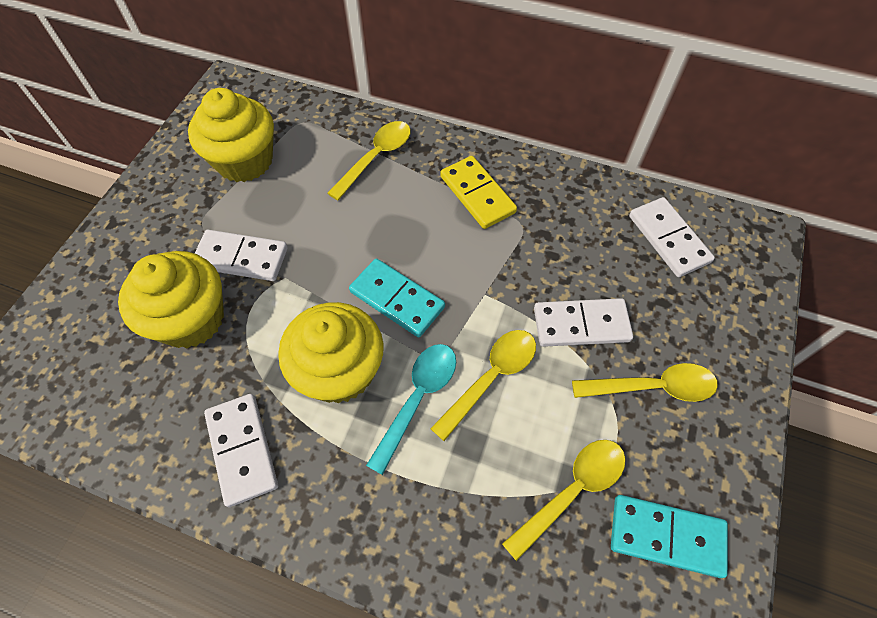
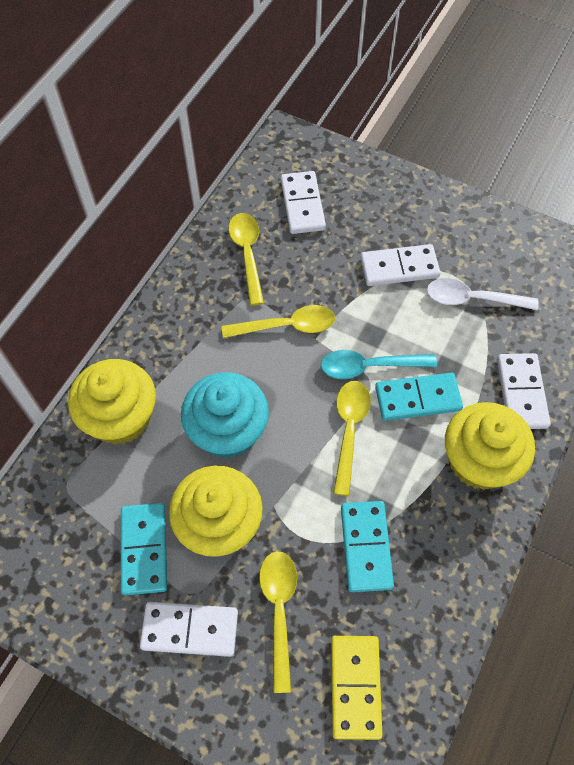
turquoise cupcake: 0 -> 1
turquoise domino: 2 -> 3
white spoon: 0 -> 1

